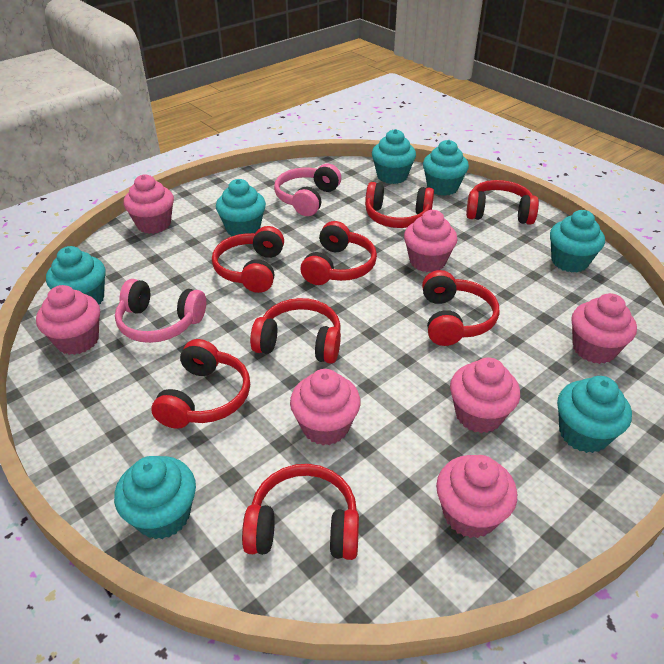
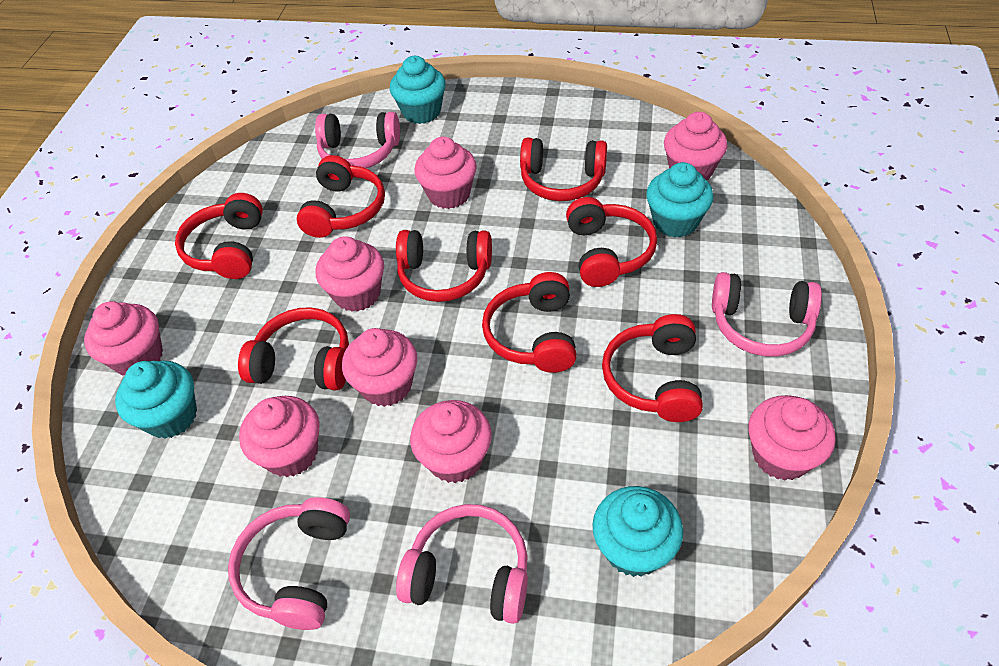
pink cupcake: 7 -> 8
pink headphones: 2 -> 4
turquoise cupcake: 7 -> 4

